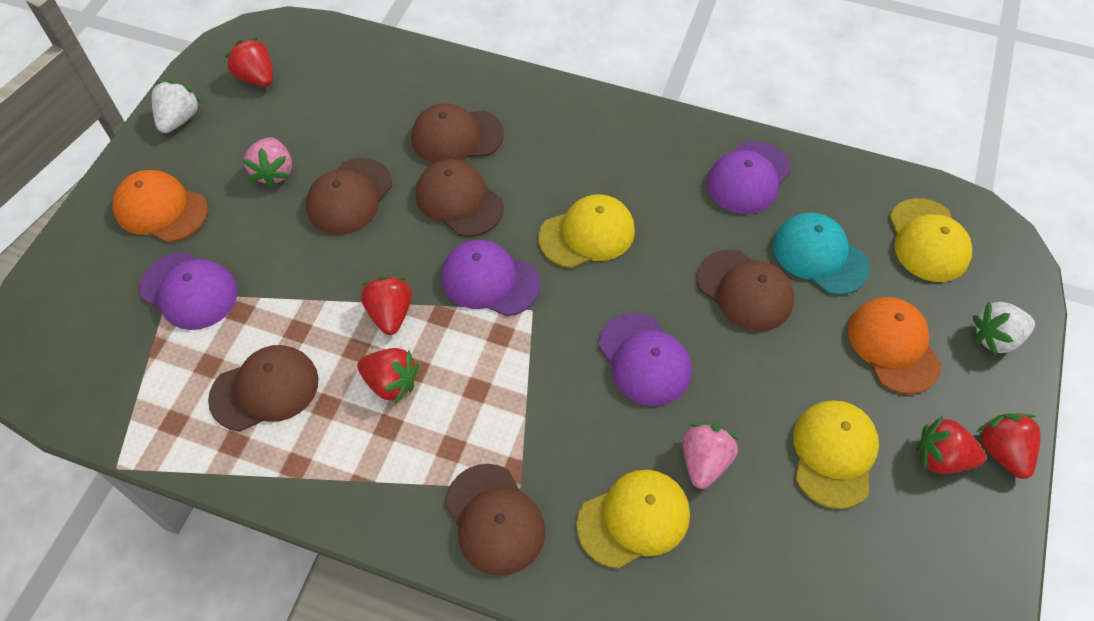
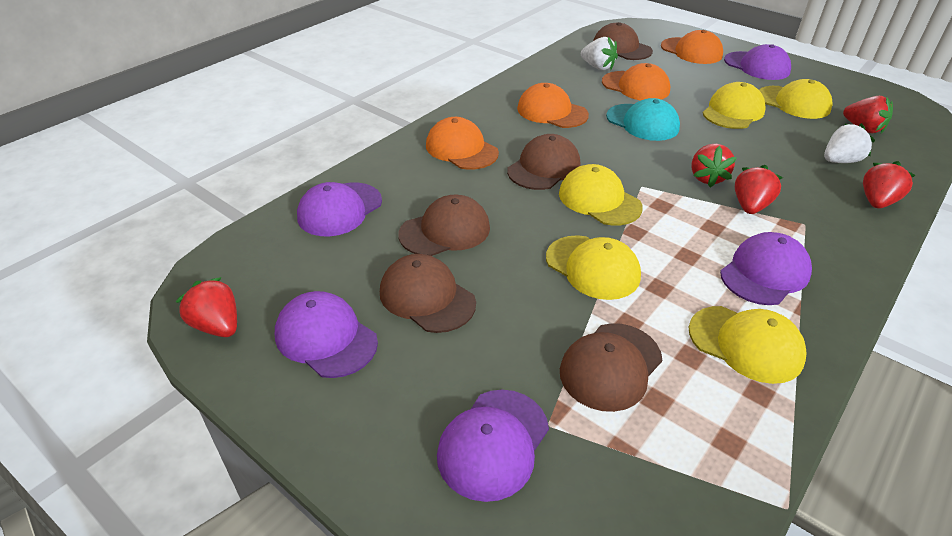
brown cap: 6 -> 5
orange cap: 2 -> 4
pink strawberry: 2 -> 0
purple cap: 4 -> 5
yellow cap: 4 -> 5

